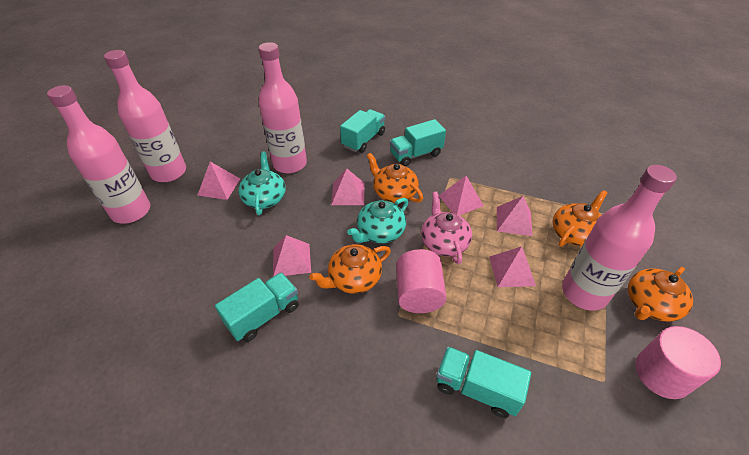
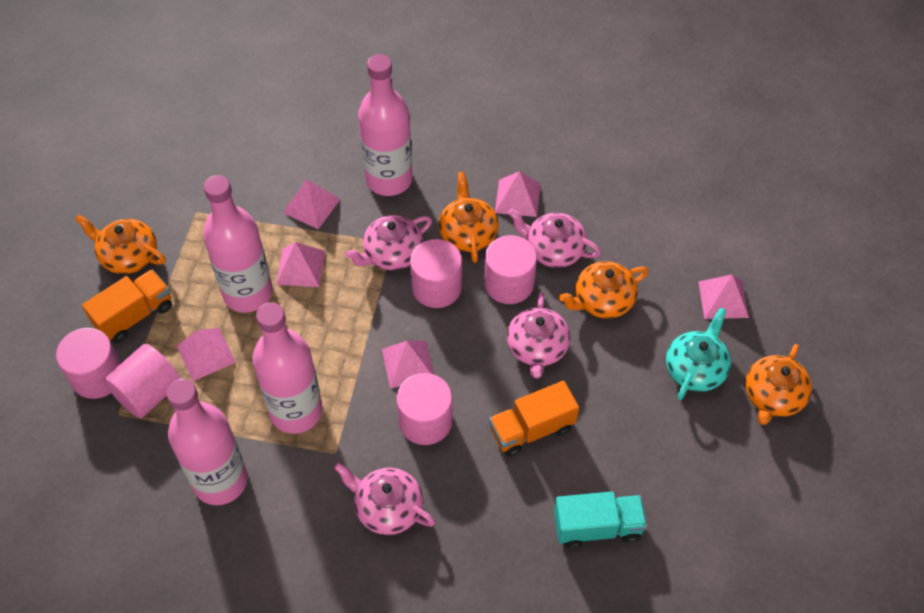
orange truck: 0 -> 2
pink cylinder: 2 -> 5
pink teapot: 1 -> 4
turquoise teapot: 2 -> 1
turquoise truck: 4 -> 1

